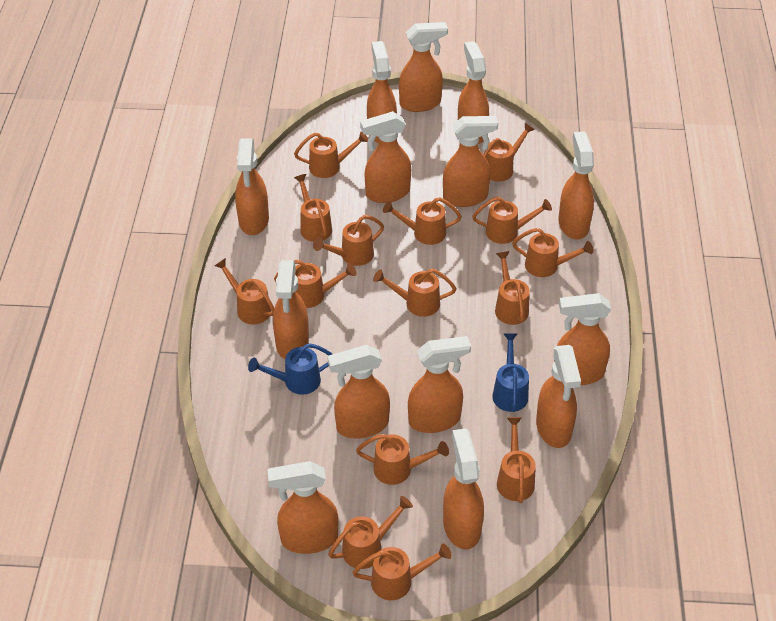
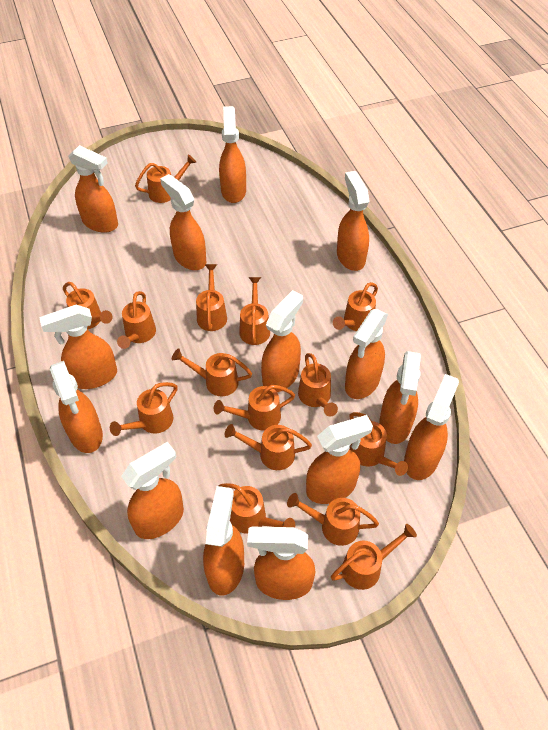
blue watering can: 2 -> 0

